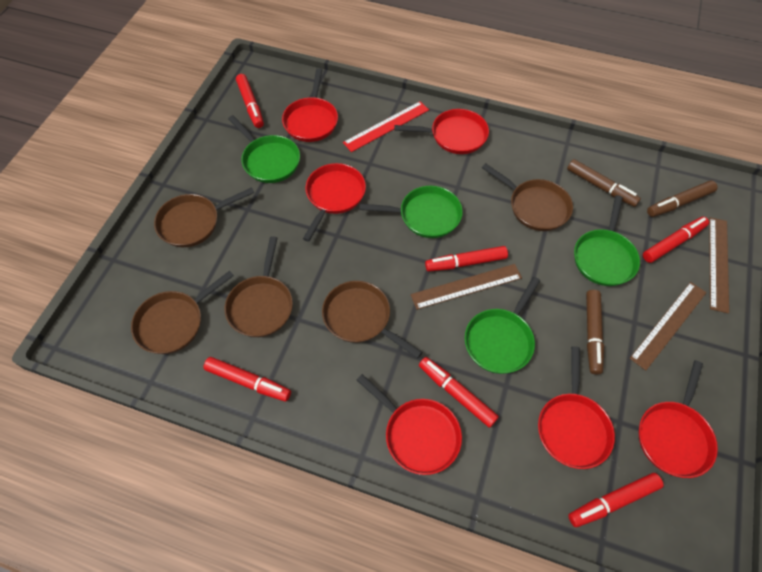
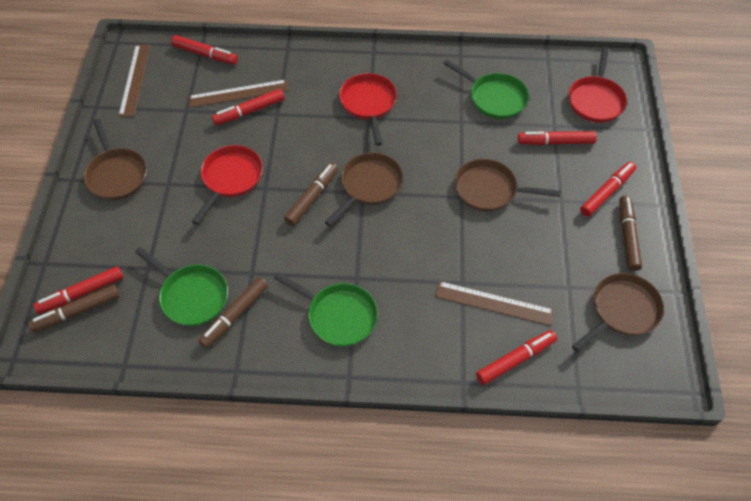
brown marker: 3 -> 4
brown pan: 5 -> 4
green pan: 4 -> 3
red pan: 6 -> 3
red ruler: 1 -> 0

